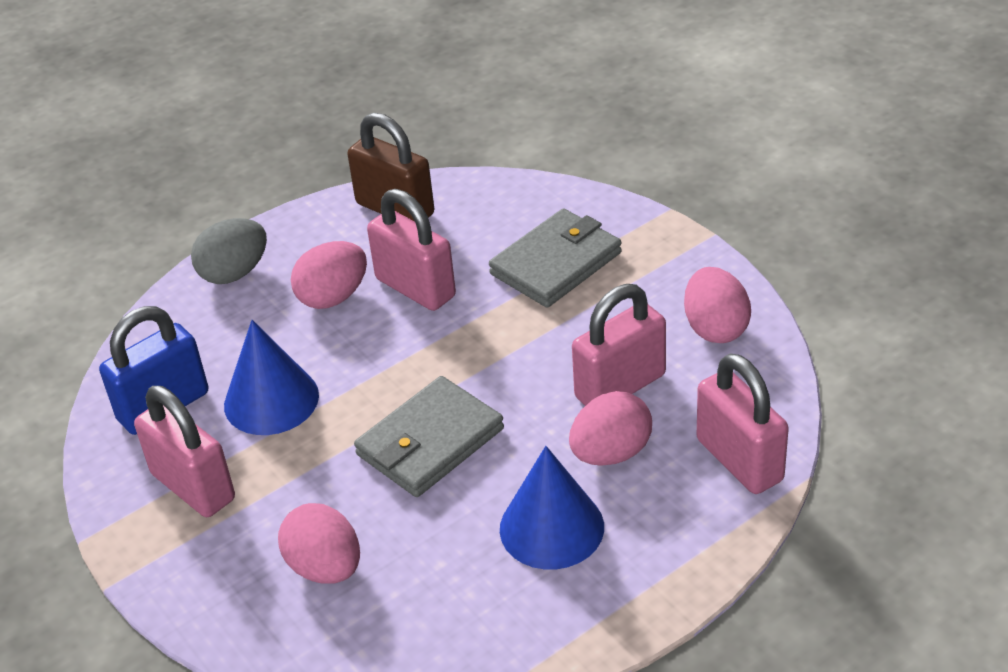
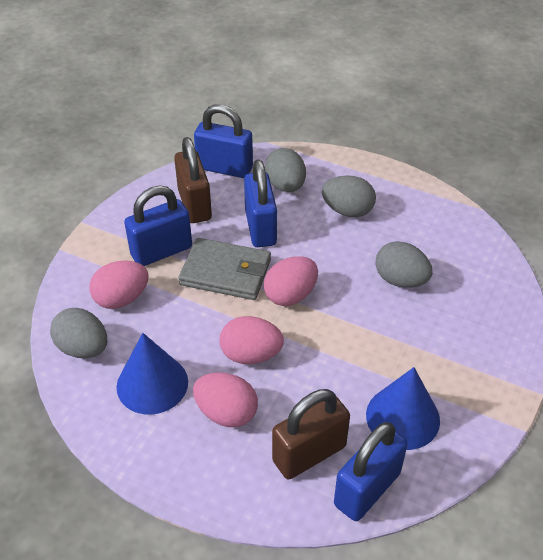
blue padlock: 1 -> 4
brown padlock: 1 -> 2
grey egg: 1 -> 4
grey wallet: 2 -> 1
pink padlock: 4 -> 0

